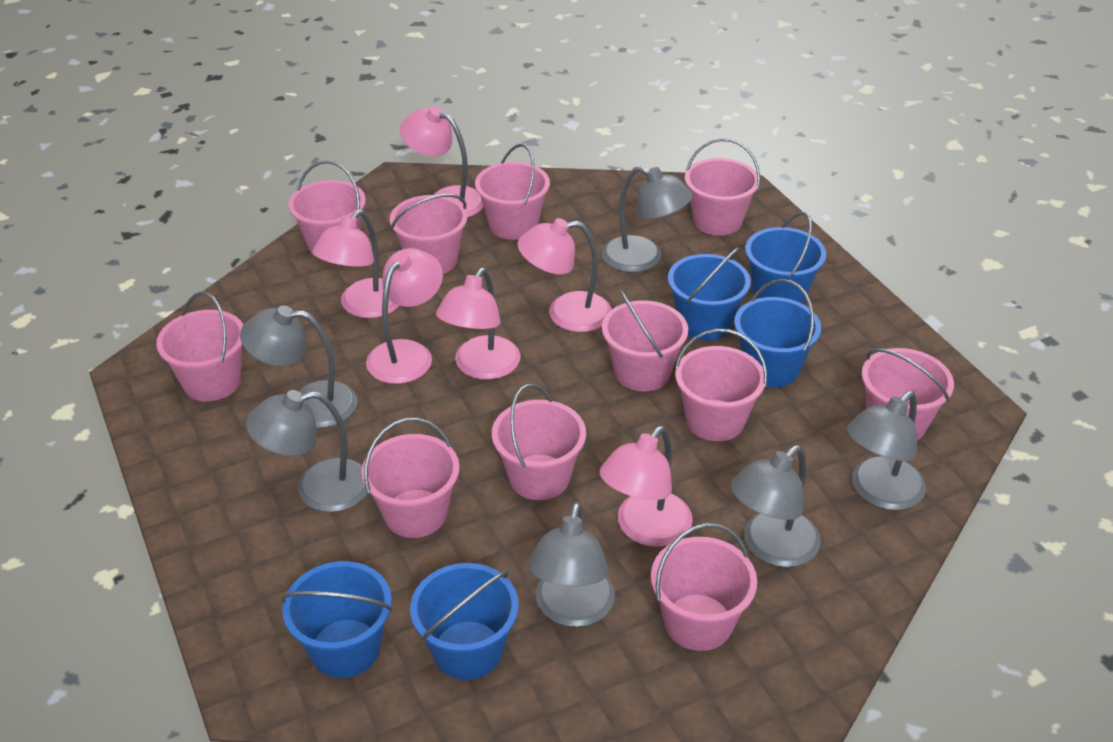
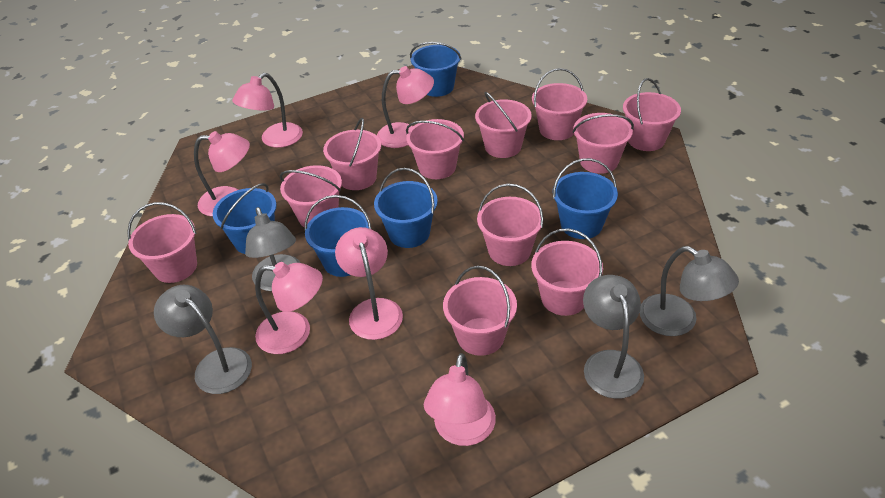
grey lamp: 6 -> 4

